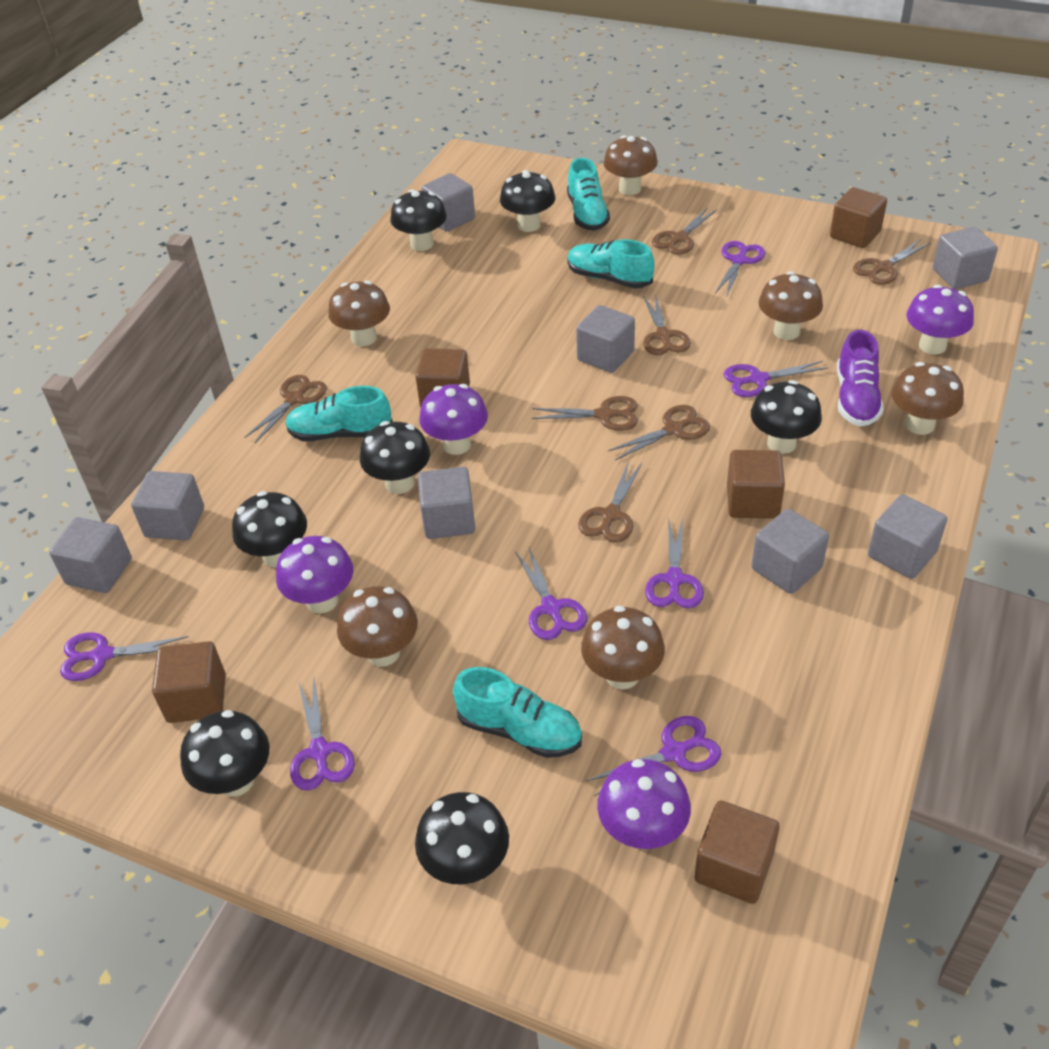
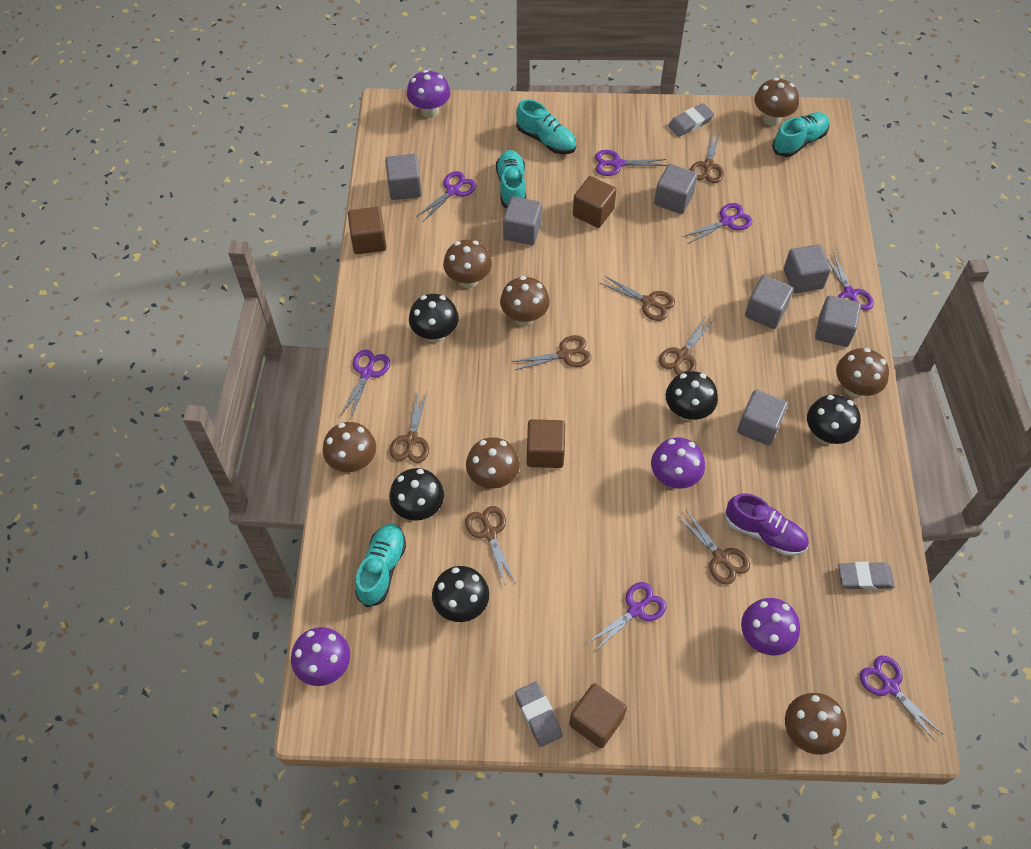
black mushroom: 7 -> 5
brown cube: 5 -> 4
brown mushroom: 6 -> 7
grey cube: 8 -> 7
grey eraser: 0 -> 3

